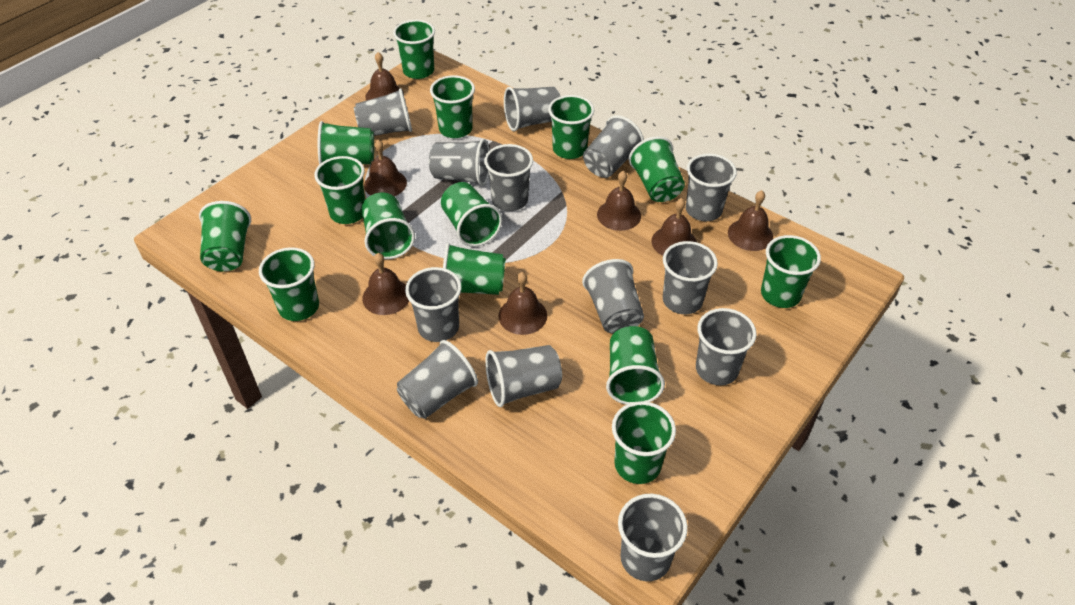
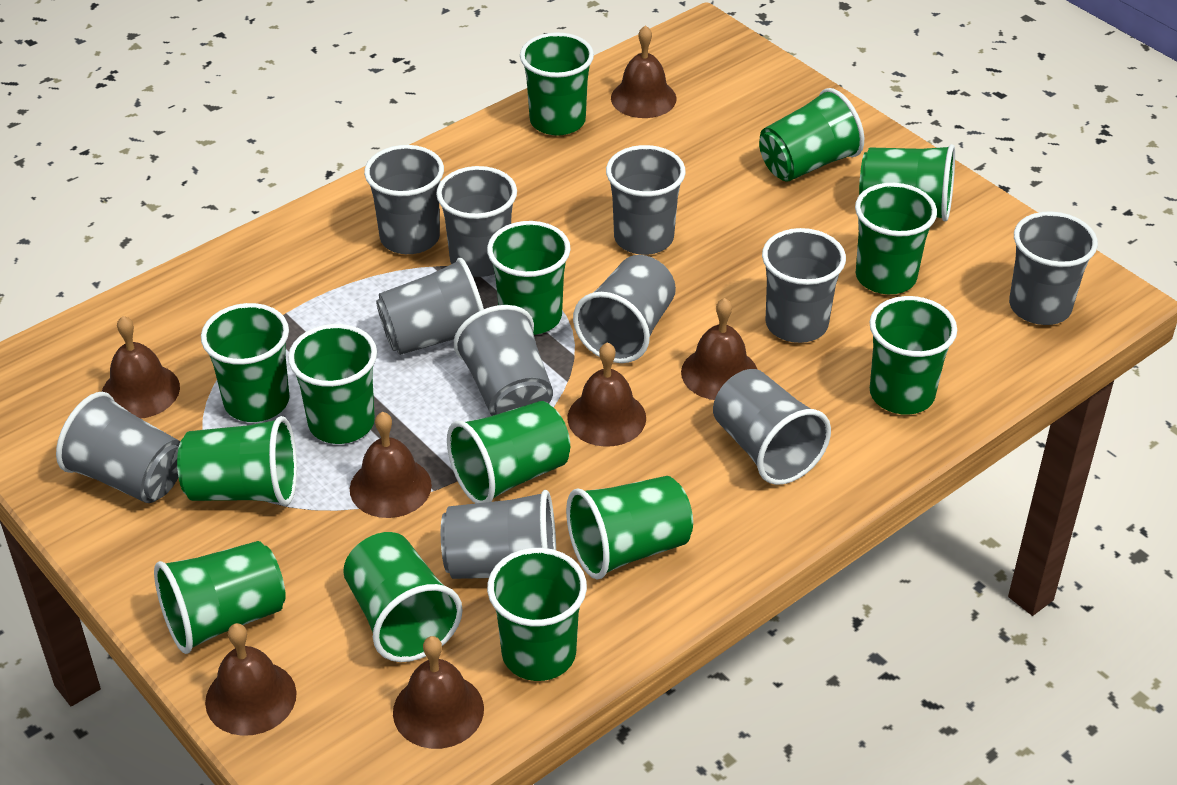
grey cup: 13 -> 11

